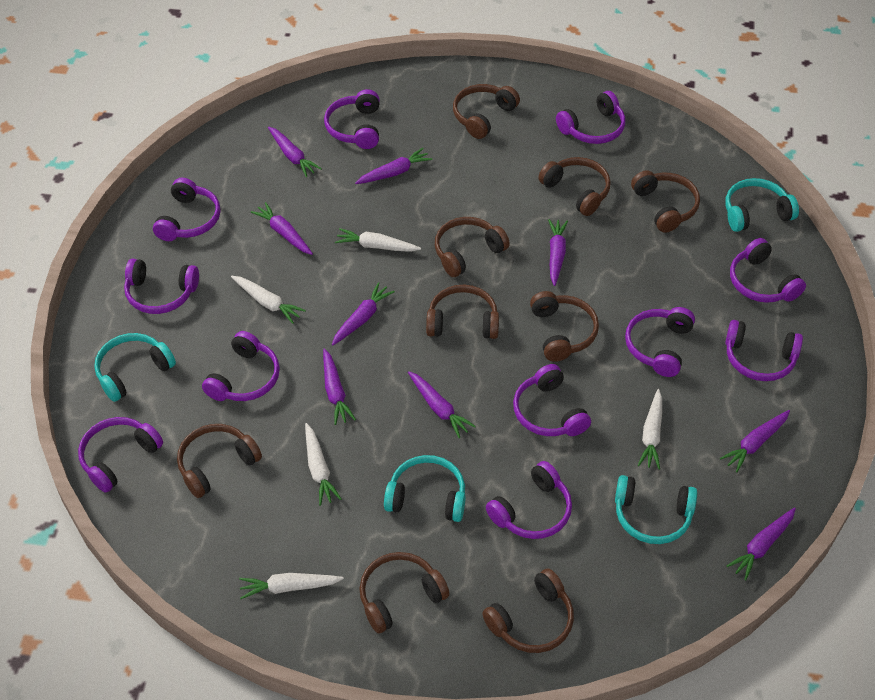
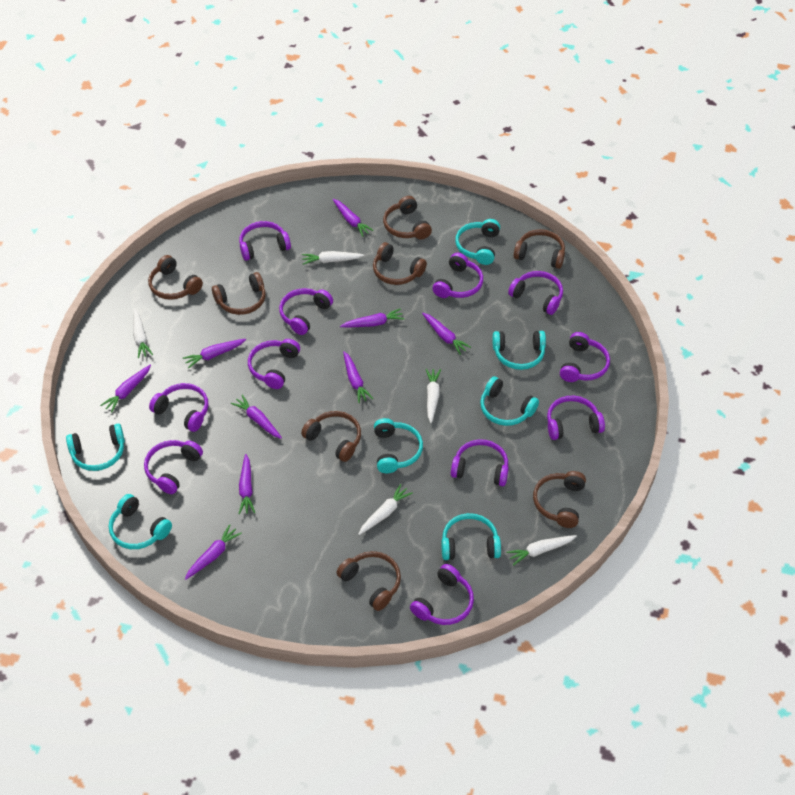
brown headphones: 9 -> 8
turquoise headphones: 4 -> 7

